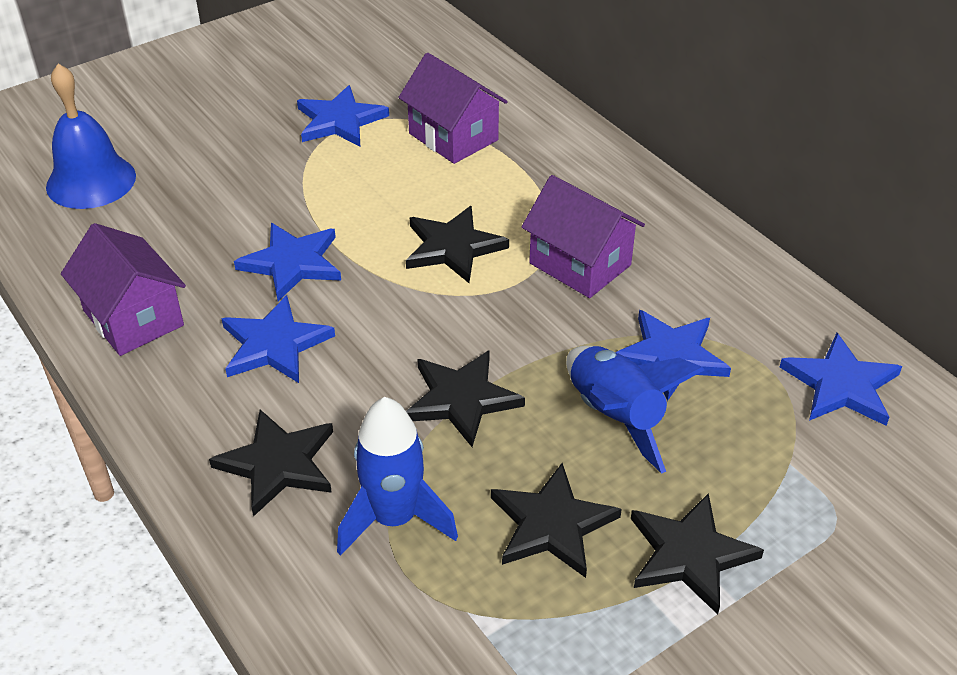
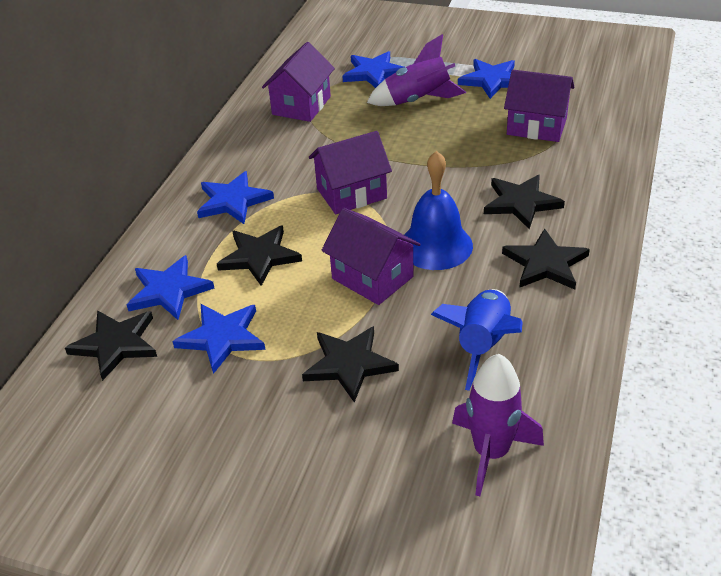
blue rocket: 2 -> 1
purple house: 3 -> 4
purple rocket: 0 -> 2

